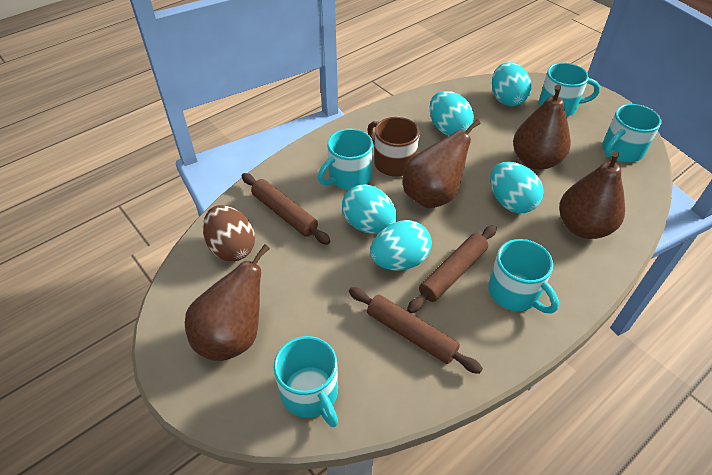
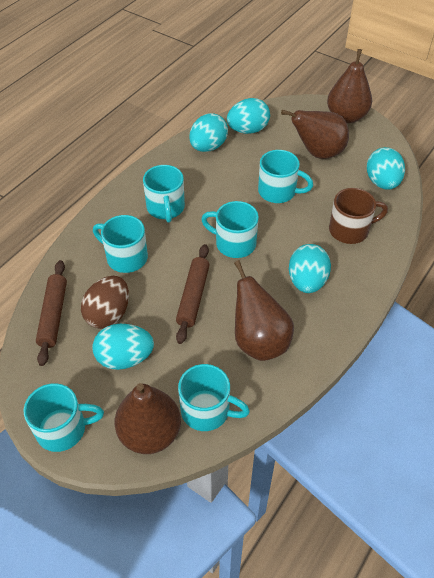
brown rolling pin: 3 -> 2
turquoise mug: 5 -> 6

